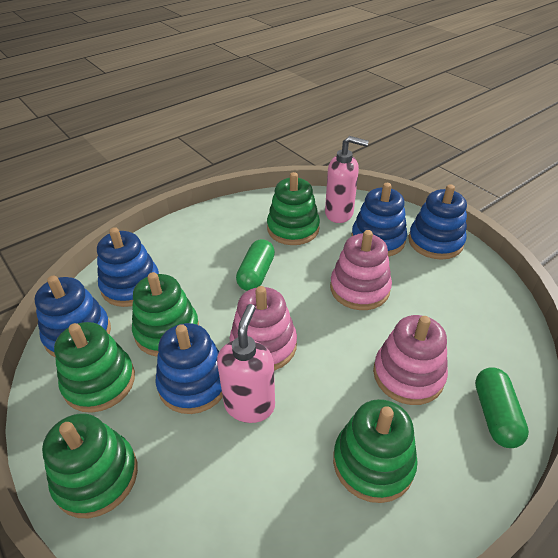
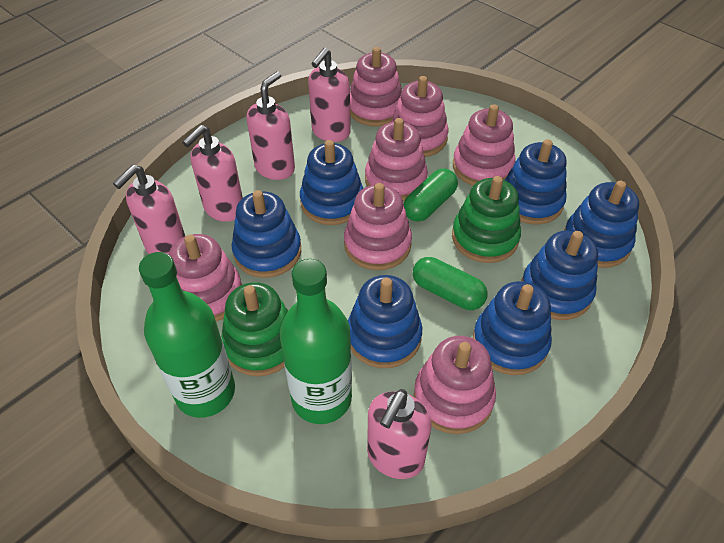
blue stacking toy: 5 -> 7
green bottle: 0 -> 2
green stacking toy: 5 -> 2
pink soap dispenser: 2 -> 5
pink stacking toy: 3 -> 7

